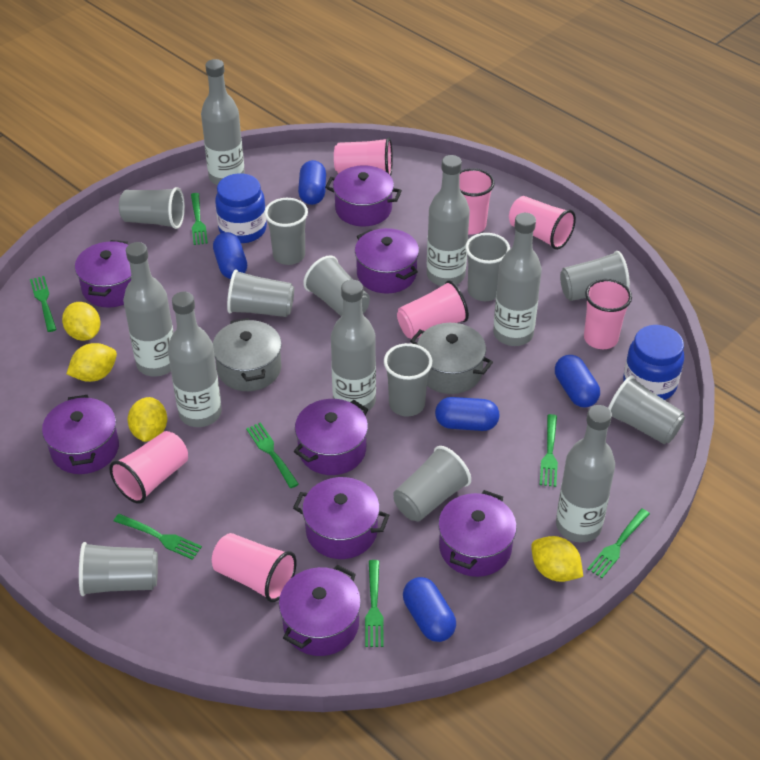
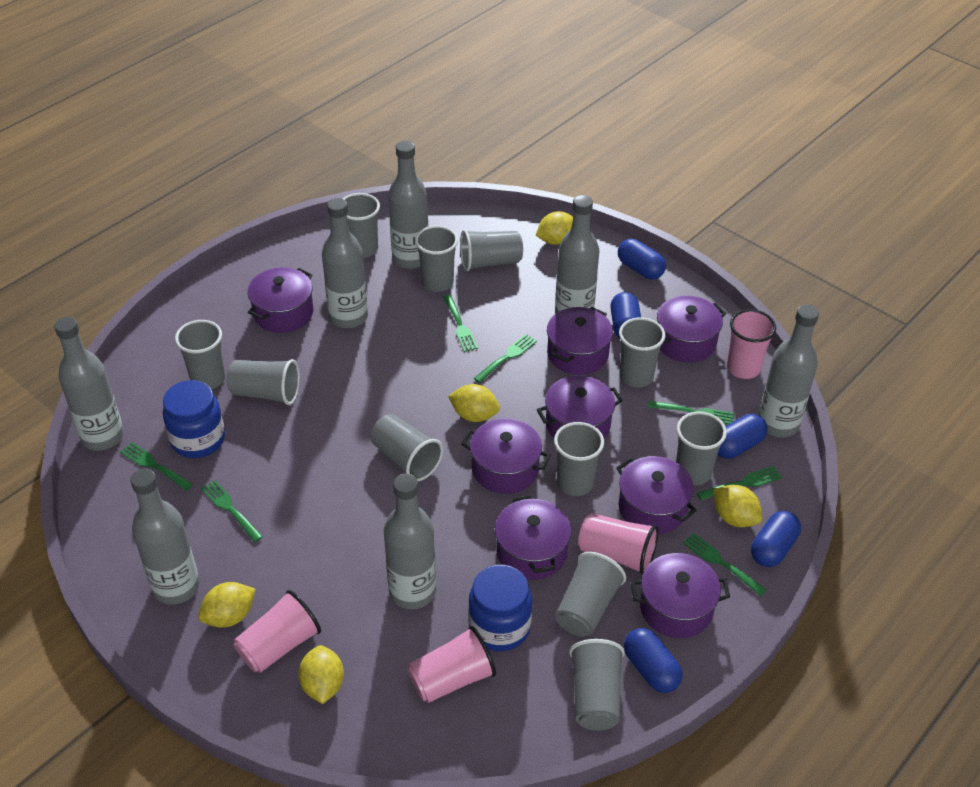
grey cup: 10 -> 11
grey pot: 2 -> 0
pink cup: 7 -> 4
yellow lemon: 4 -> 5

